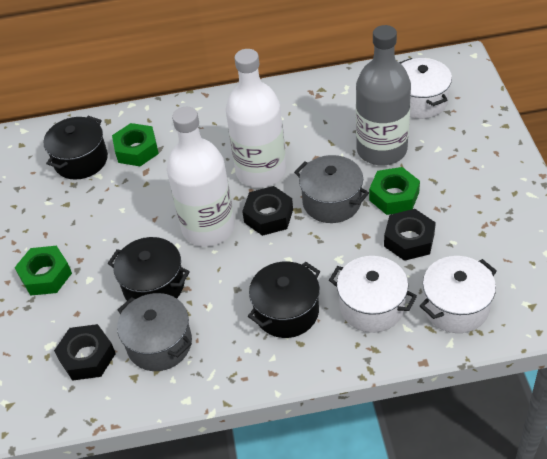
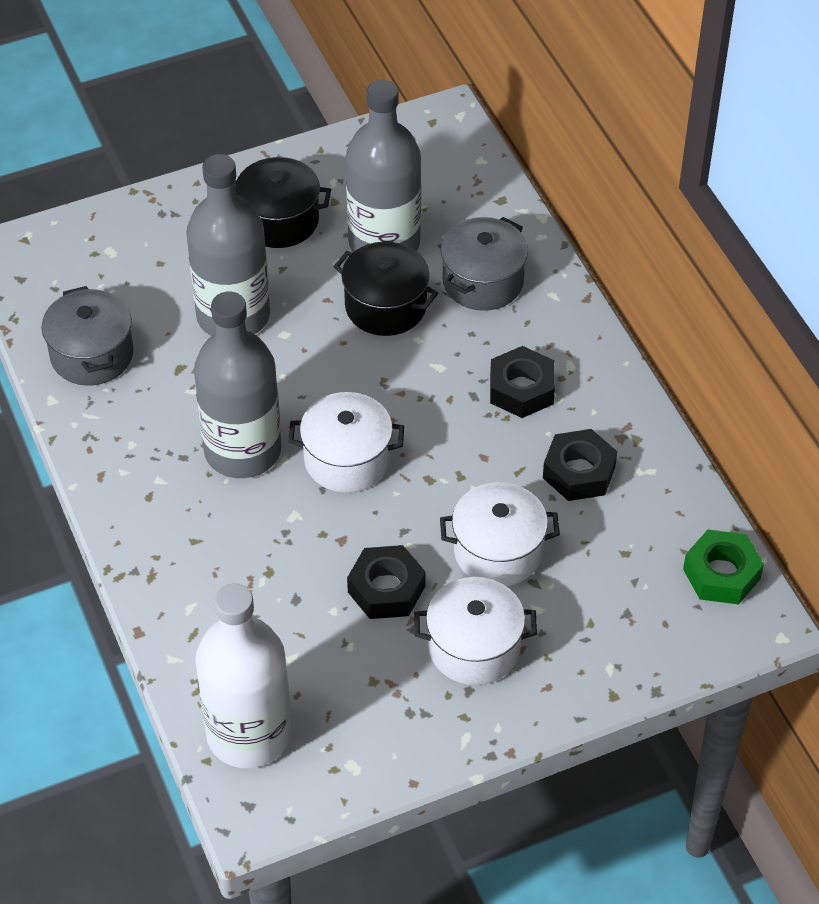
black pot: 3 -> 2
green nut: 3 -> 1
grey bottle: 1 -> 3
white bottle: 2 -> 1

